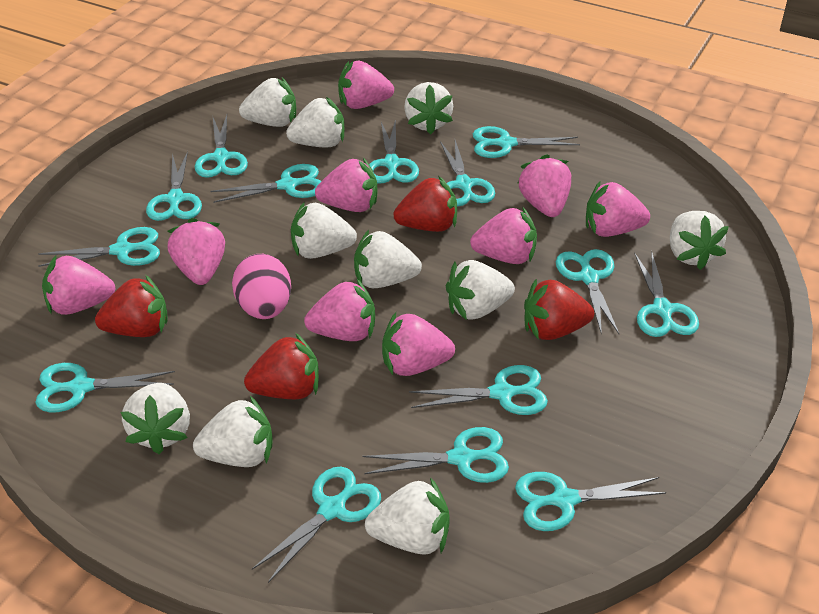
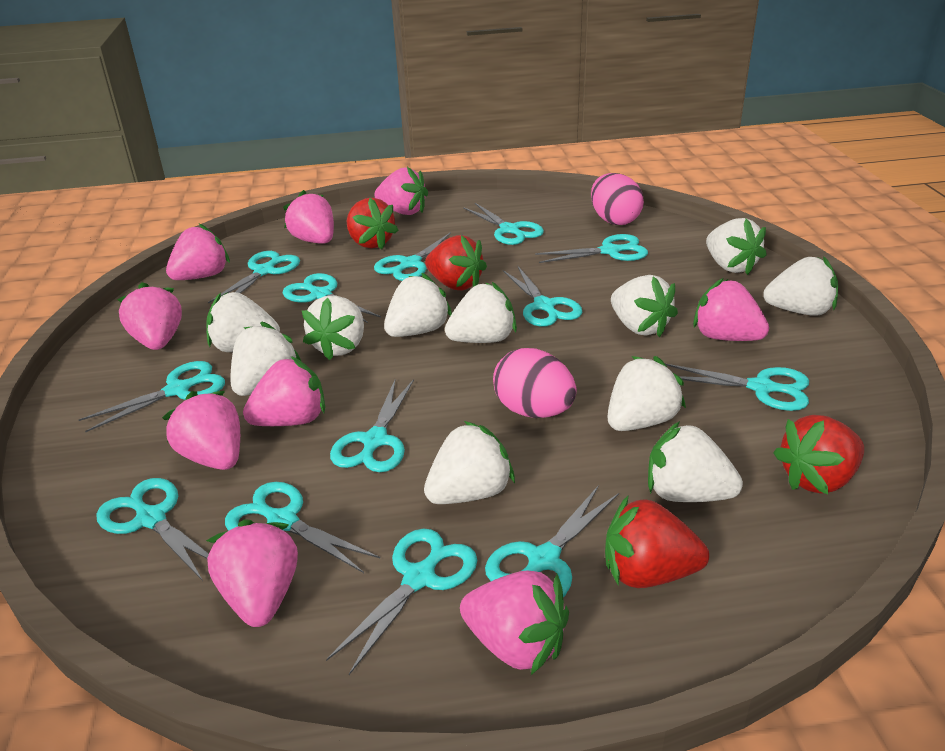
pink egg: 1 -> 2
turquoise scissors: 14 -> 13
white strawberry: 10 -> 11

